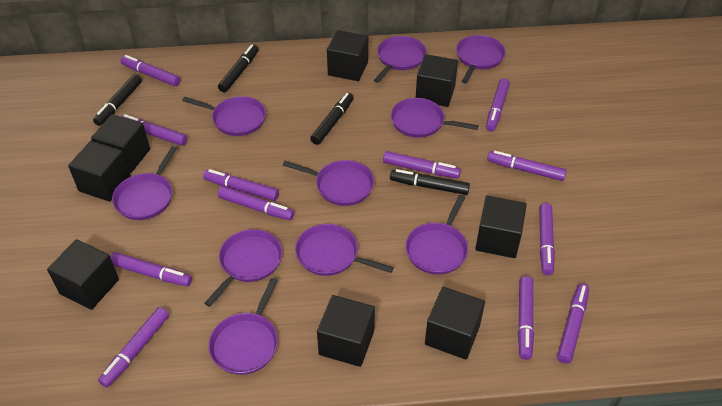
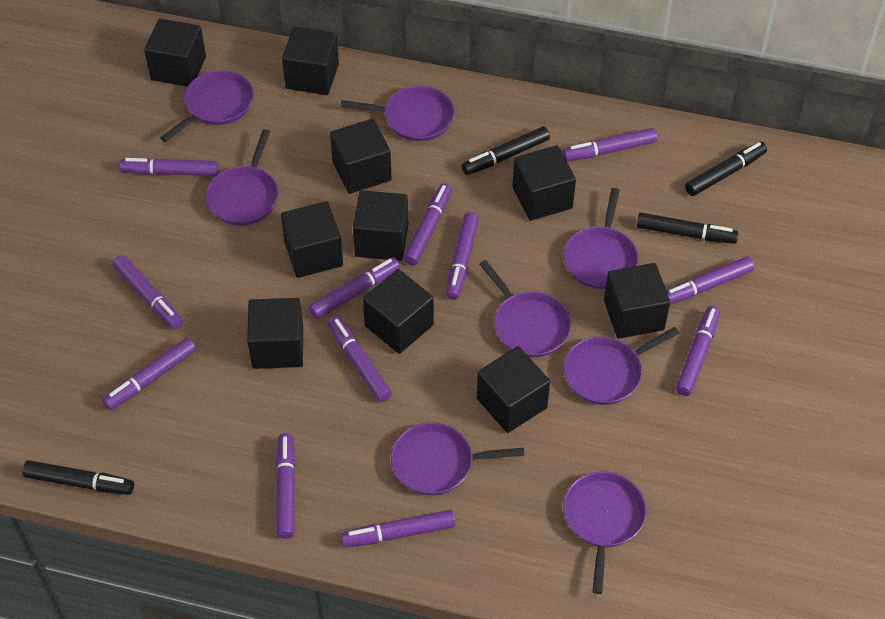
black cube: 8 -> 10
purple pan: 10 -> 8

